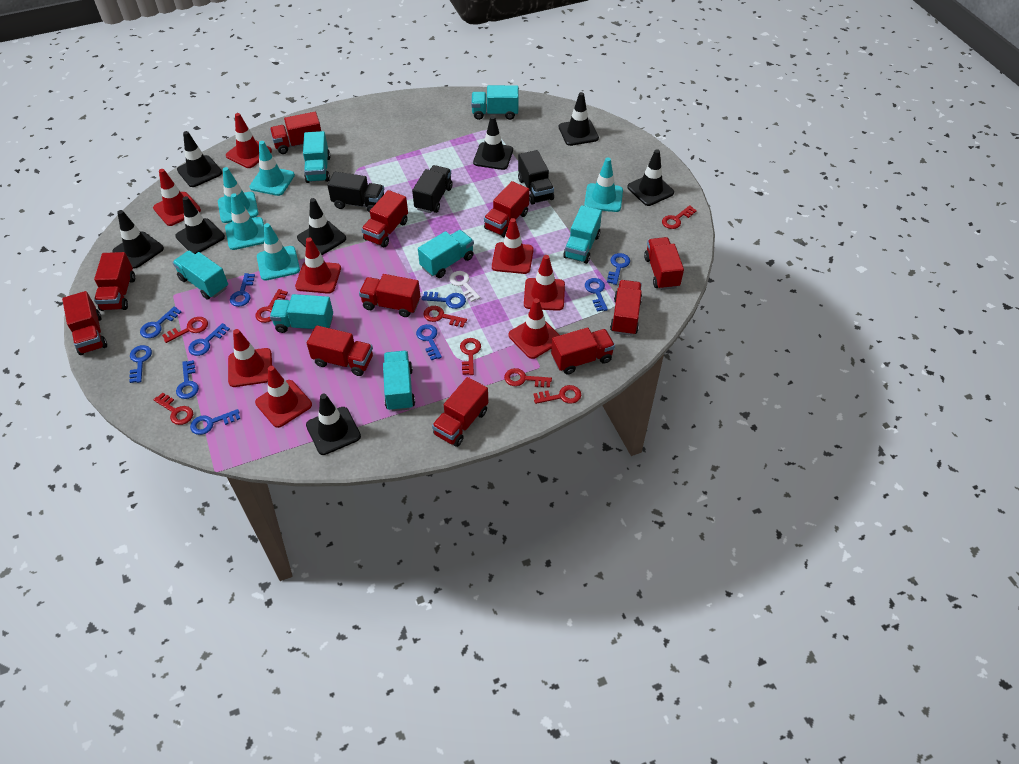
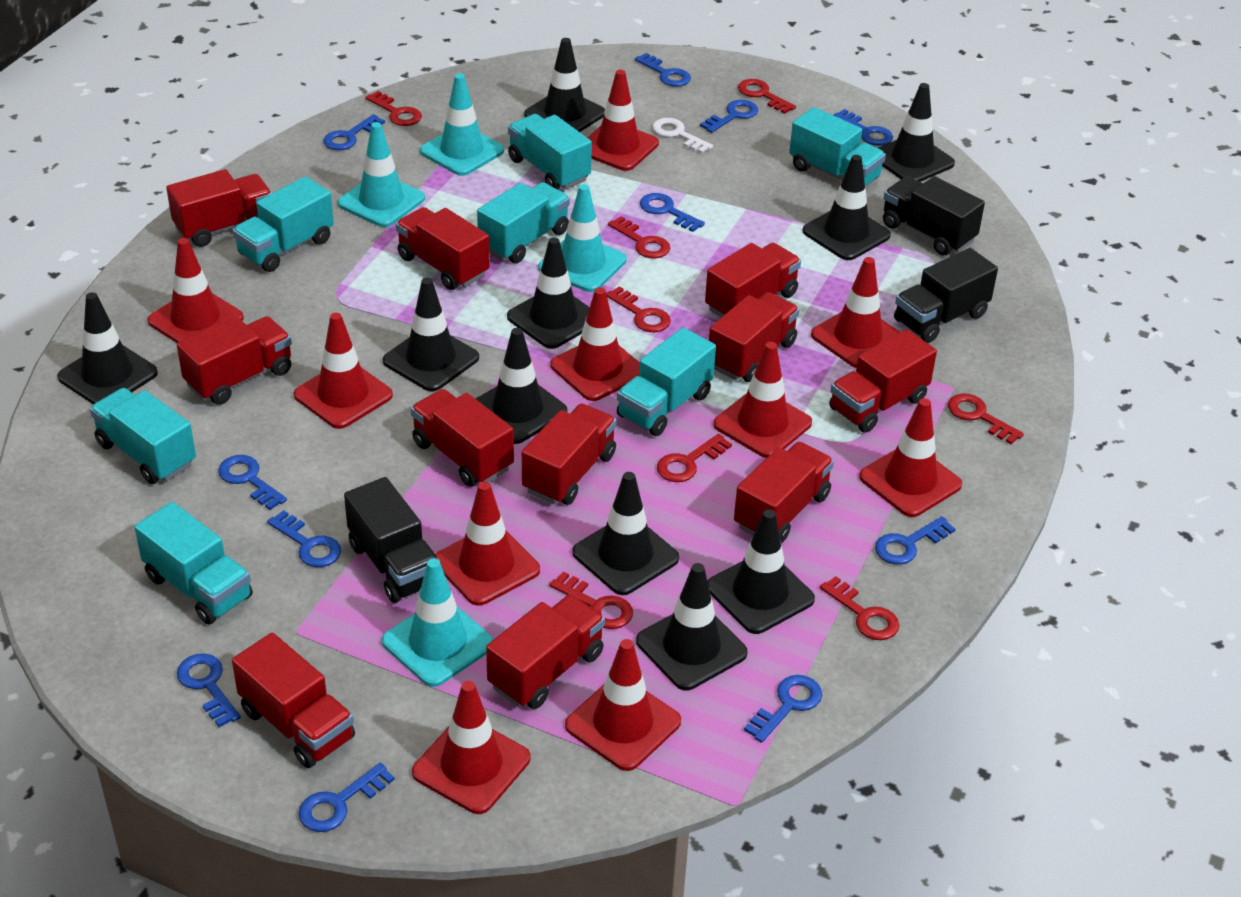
black traffic cone: 8 -> 10
blue key: 10 -> 11
red traffic cone: 8 -> 10
turquoise traffic cone: 5 -> 4

